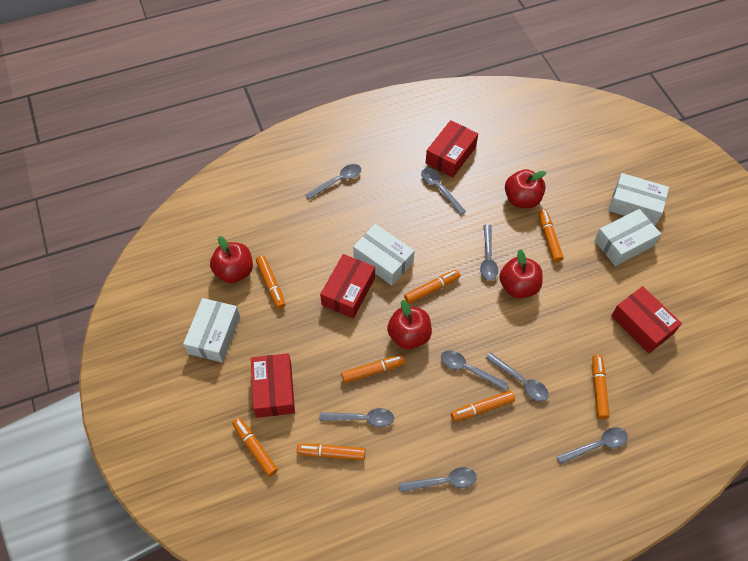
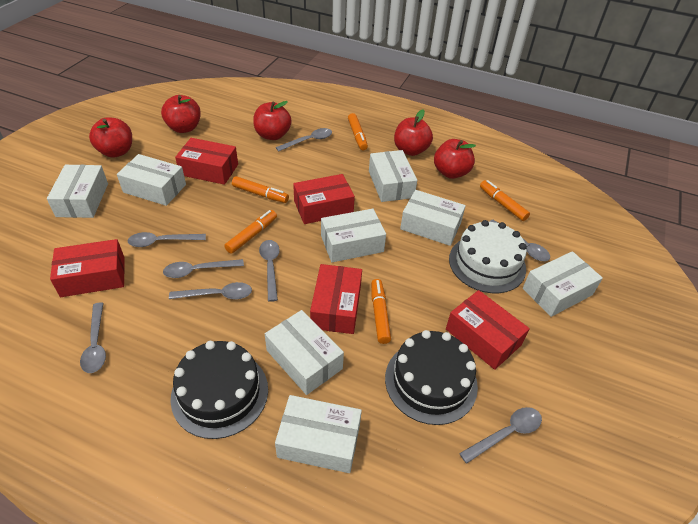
black cake: 0 -> 2
orange marker: 8 -> 5
red apple: 4 -> 5
red box: 4 -> 5
white box: 4 -> 8
white cake: 0 -> 1

